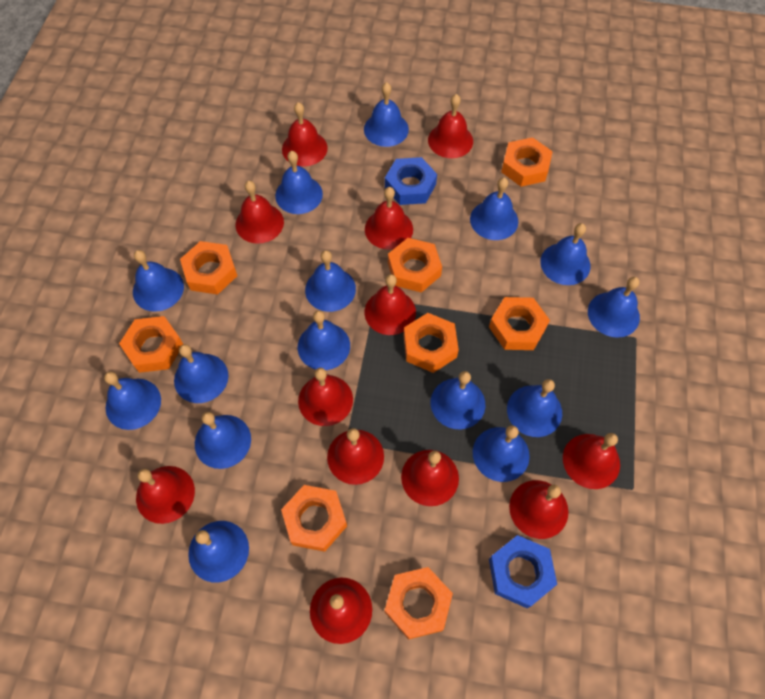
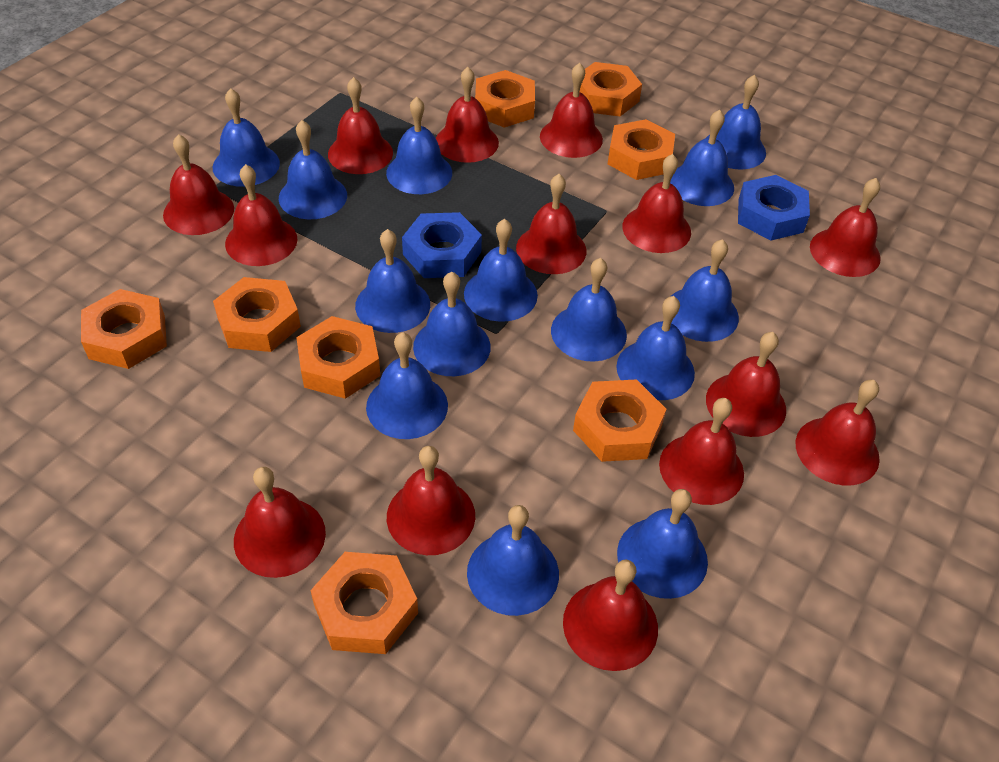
blue bell: 15 -> 14
red bell: 12 -> 14

